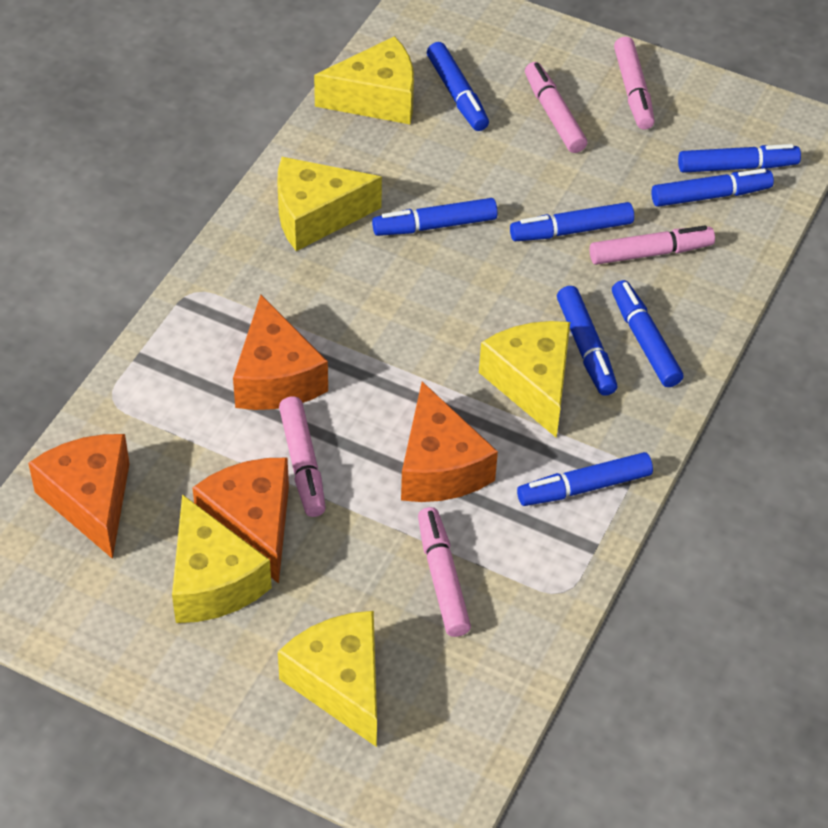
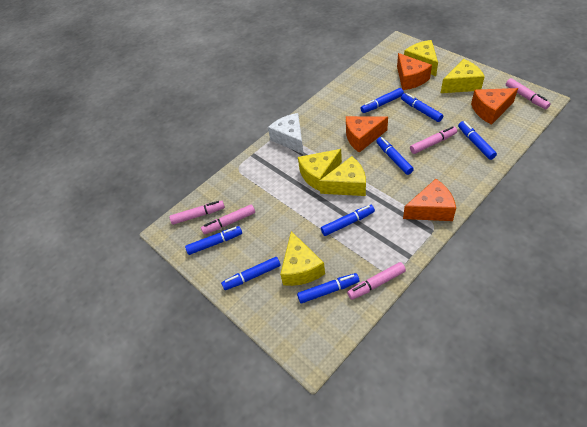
white cheese: 0 -> 1

